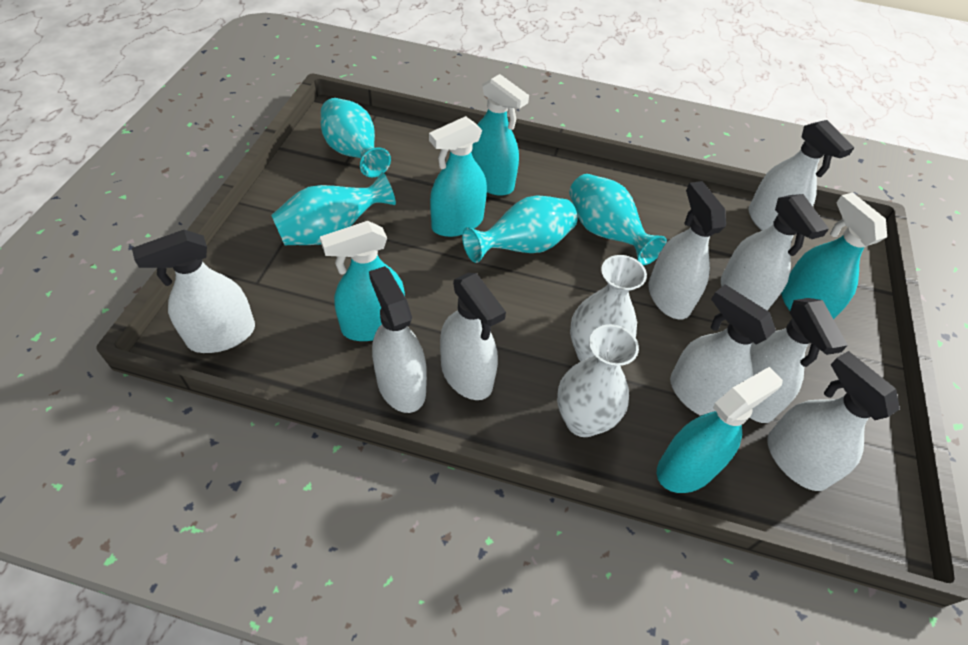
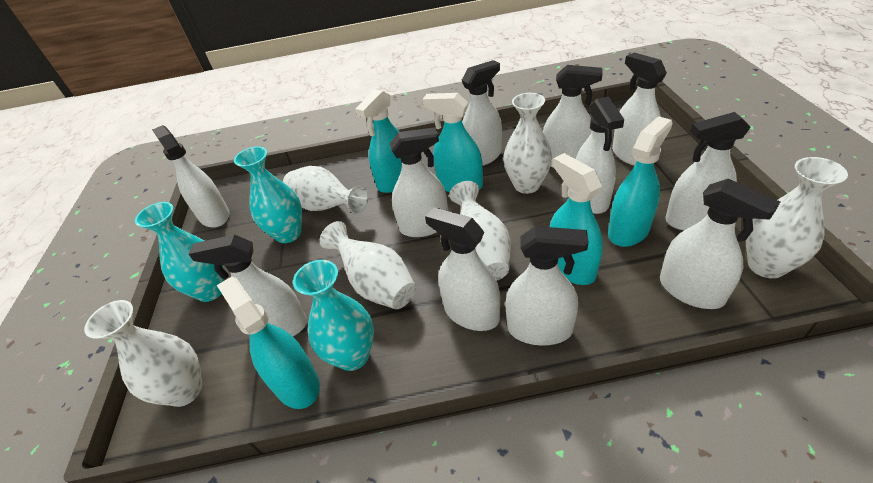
turquoise vase: 4 -> 3
white spray bottle: 9 -> 11
white vase: 2 -> 6

